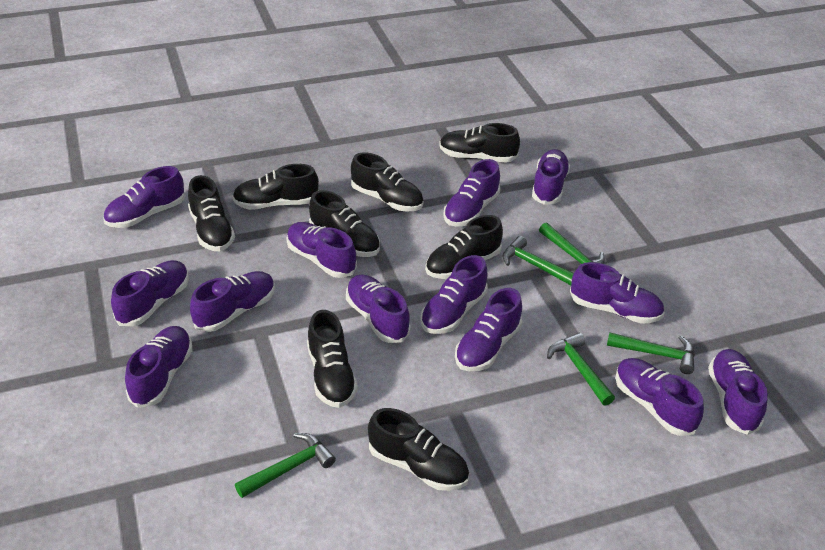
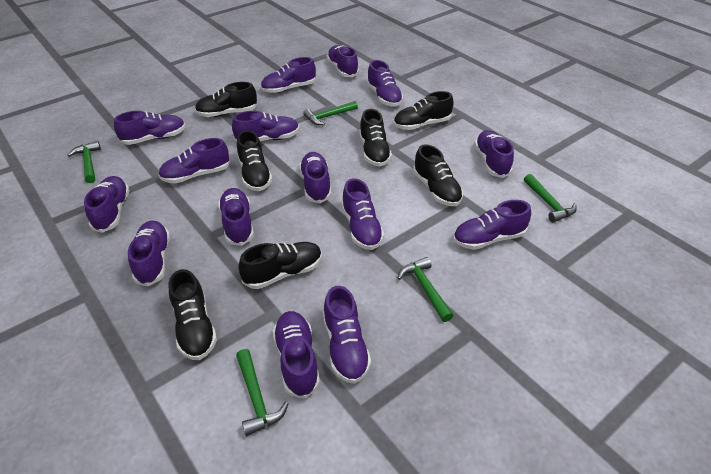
black shoe: 8 -> 7
purple shoe: 13 -> 15

